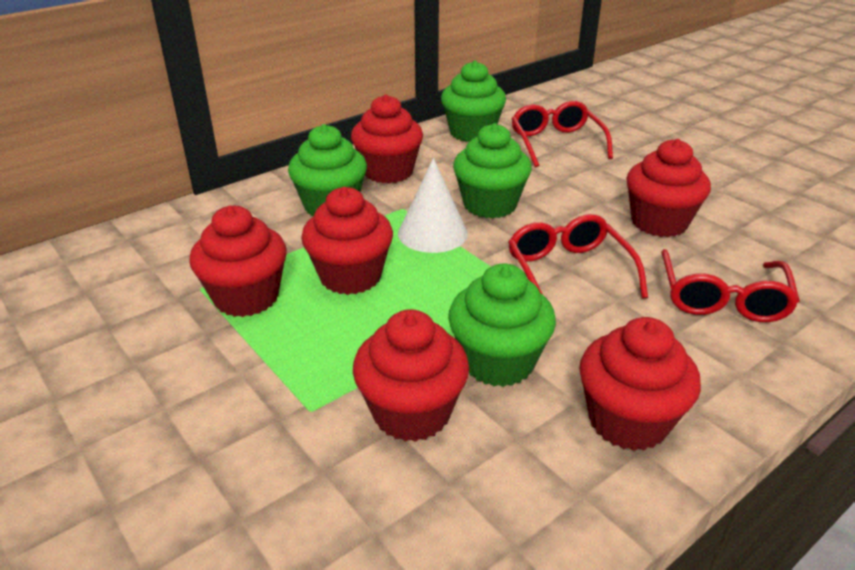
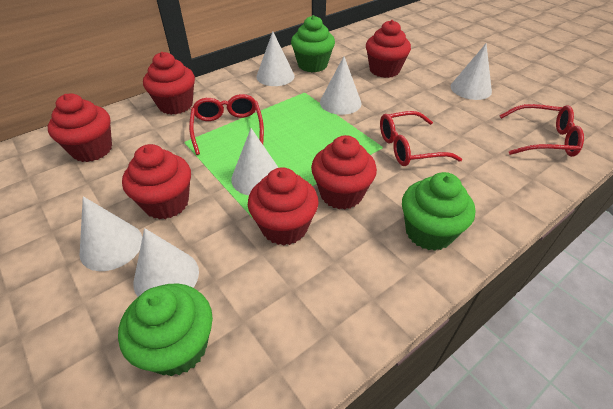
green cupcake: 4 -> 3
white cone: 1 -> 6

